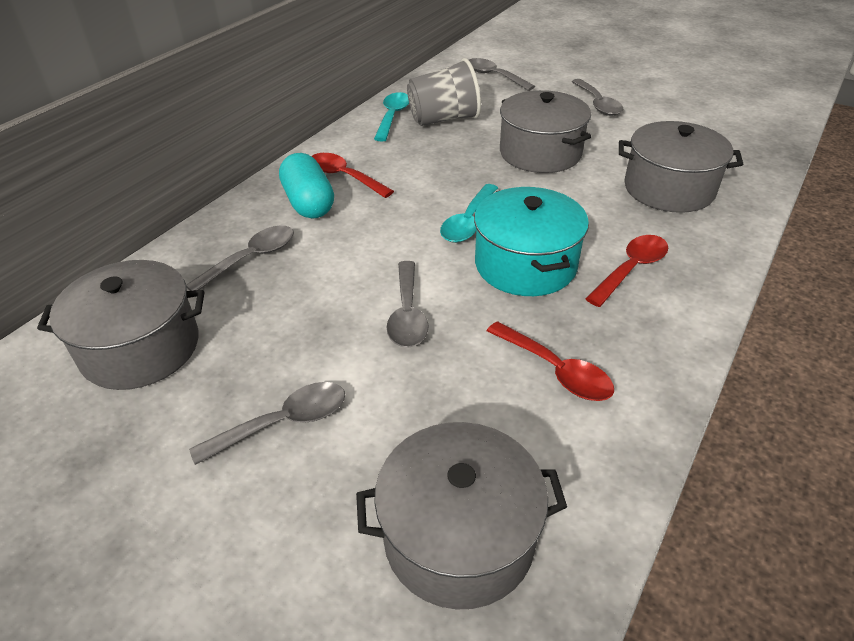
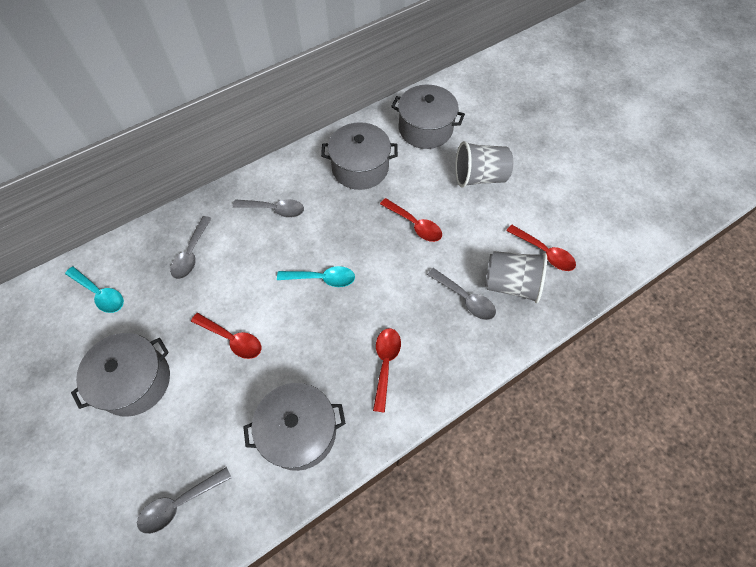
grey cup: 1 -> 2
grey spoon: 5 -> 4
red spoon: 3 -> 4
turquoise capsule: 1 -> 0
turquoise pot: 1 -> 0

